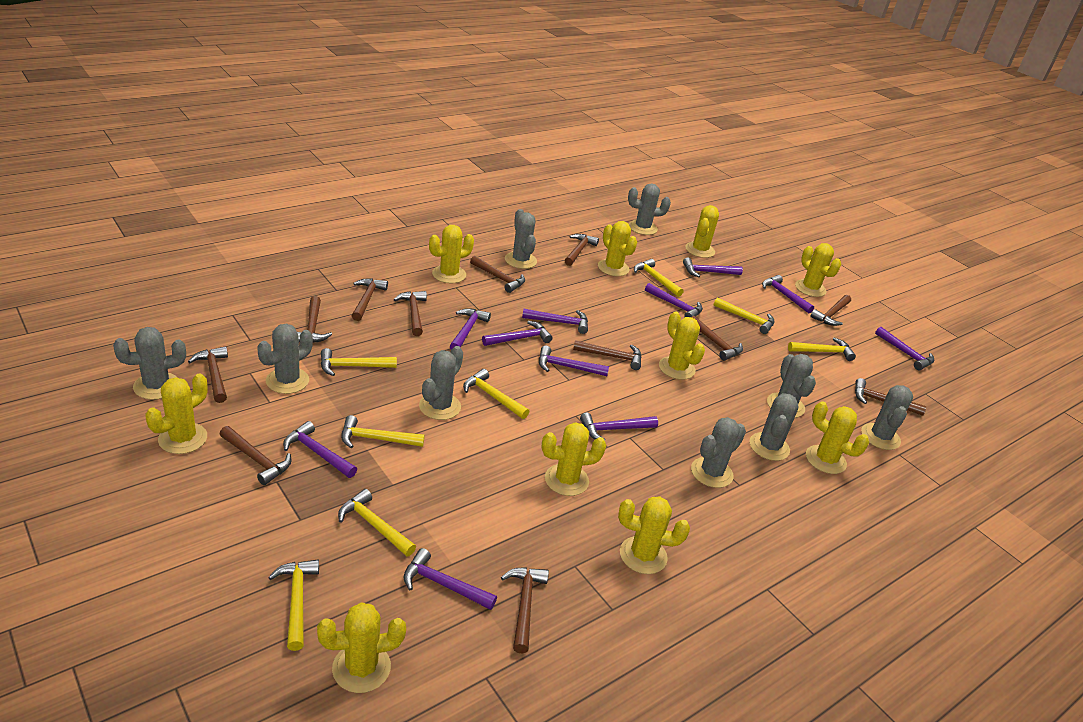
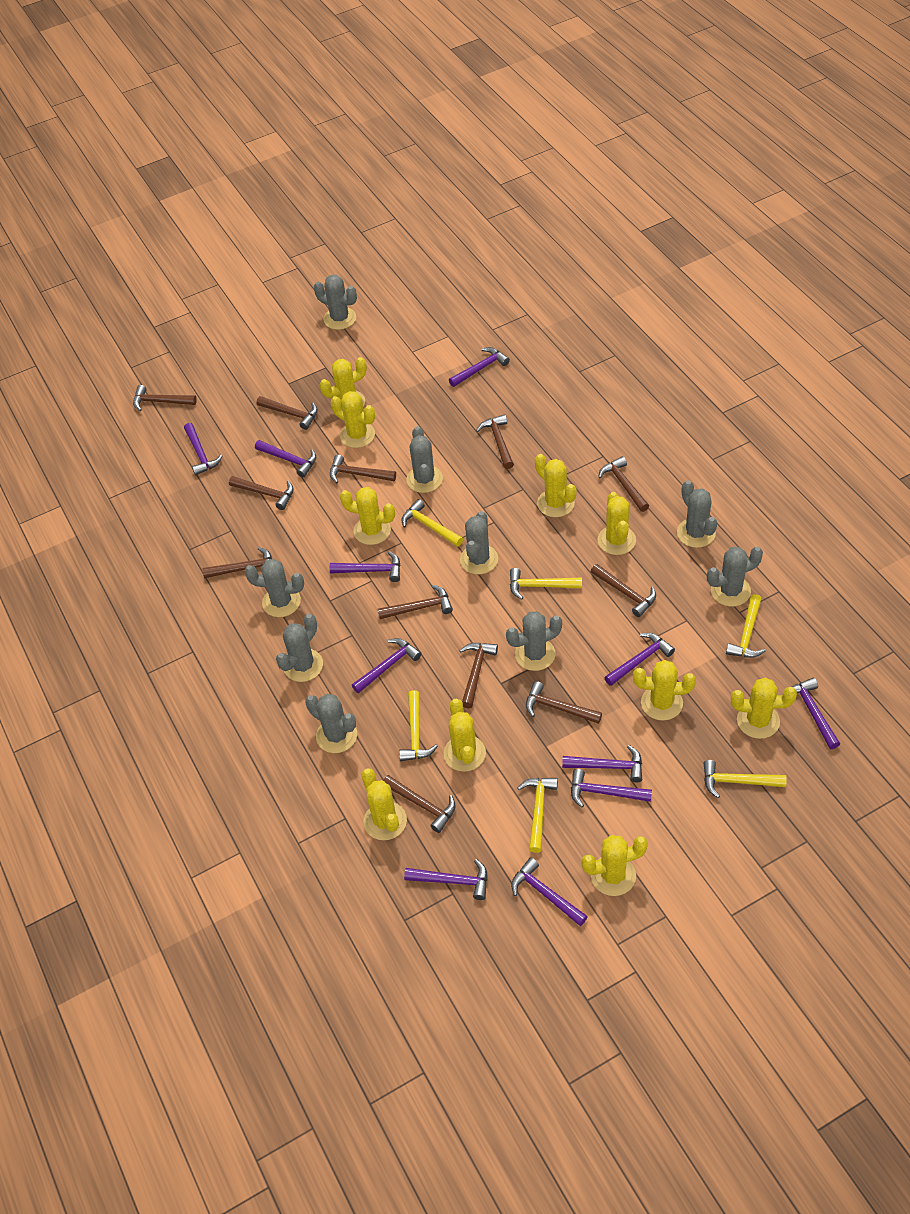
yellow hammer: 8 -> 6

